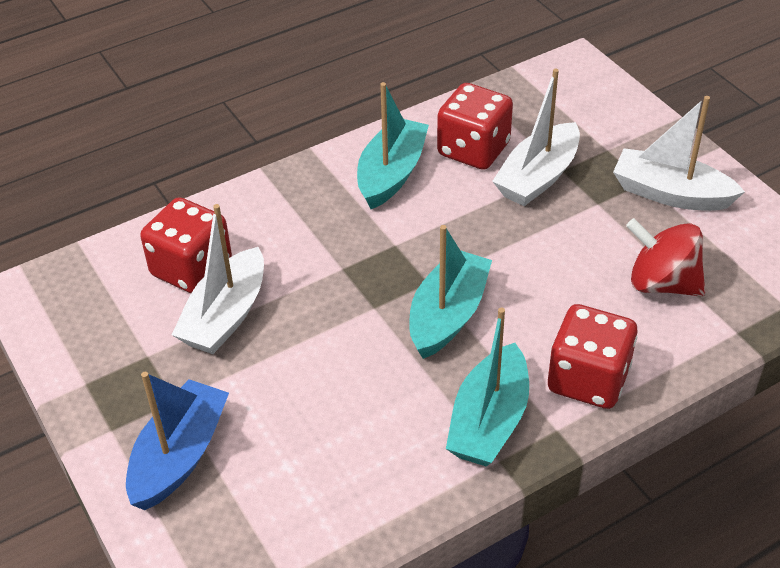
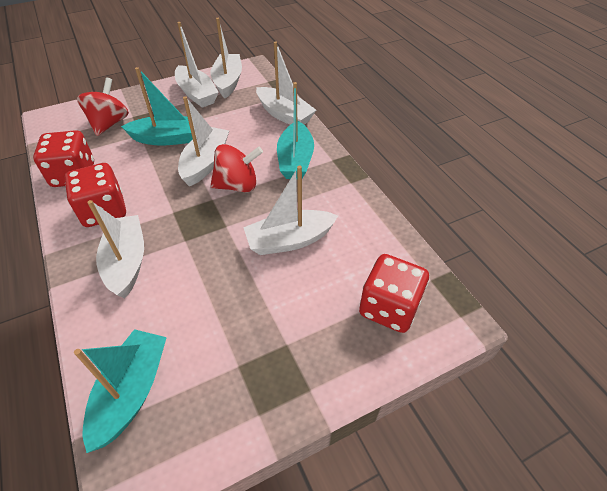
blue boat: 1 -> 0
red spinning top: 1 -> 2
white boat: 3 -> 6

